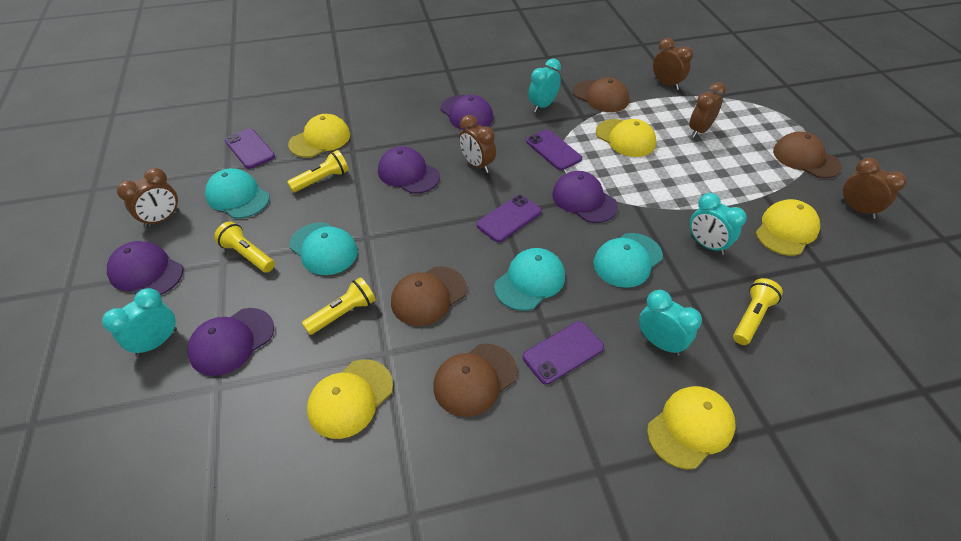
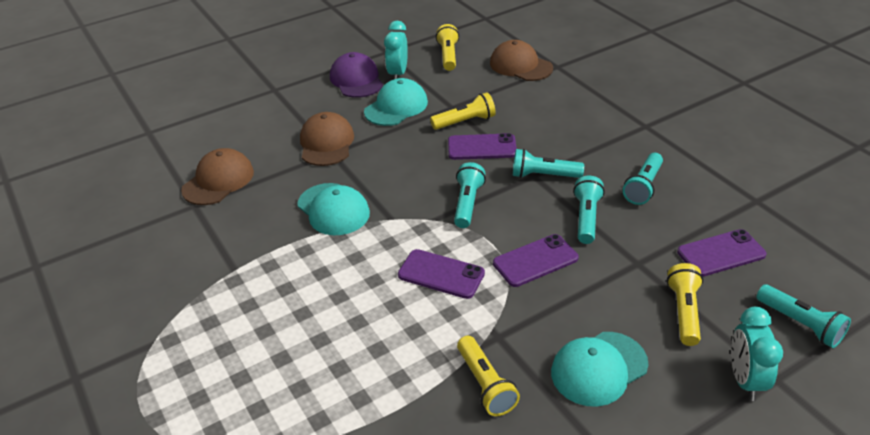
brown cap: 4 -> 3
brown clock: 5 -> 0
purple cap: 5 -> 1
turquoise cap: 4 -> 3
turquoise clock: 4 -> 2
turquoise flashlight: 0 -> 5
yellow cap: 5 -> 0

